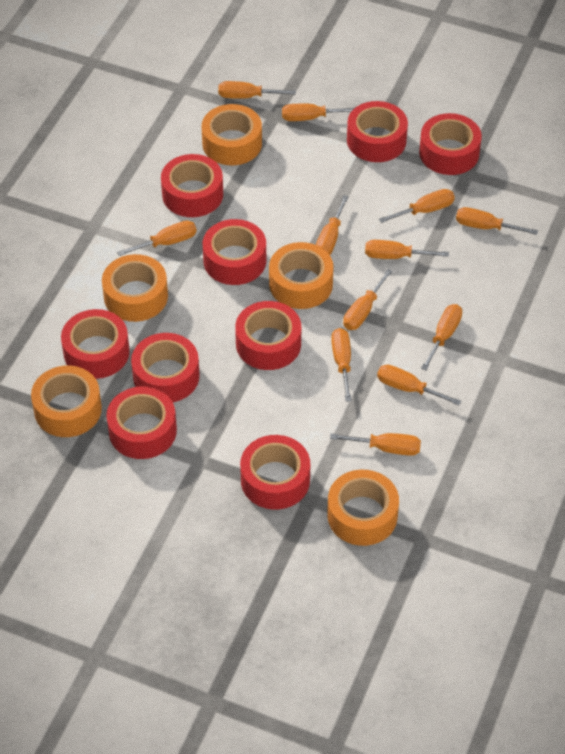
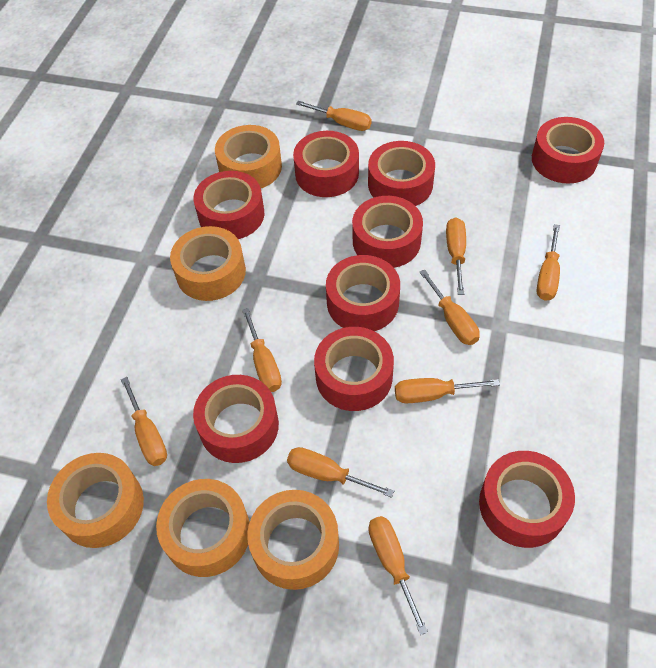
orange screwdriver: 12 -> 9

